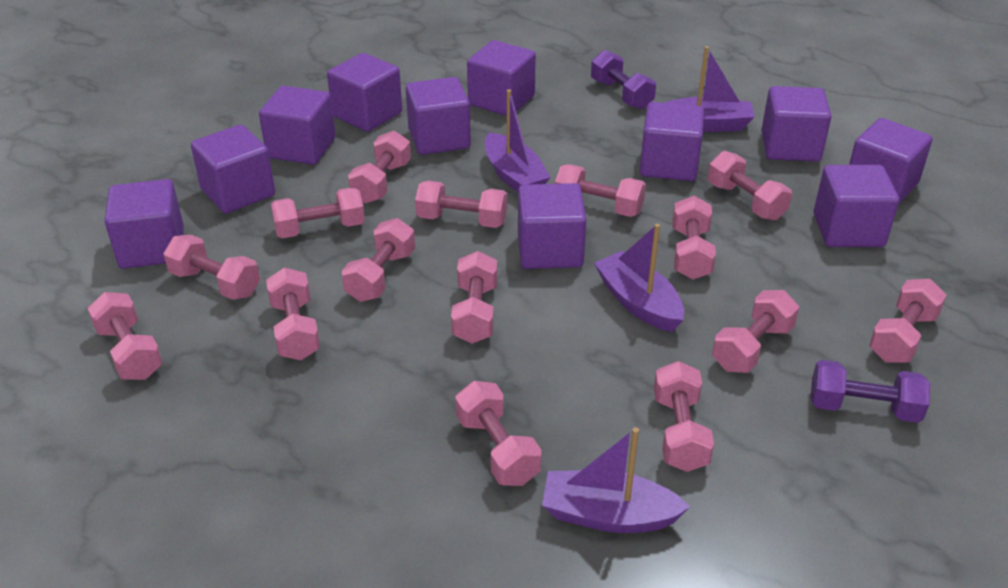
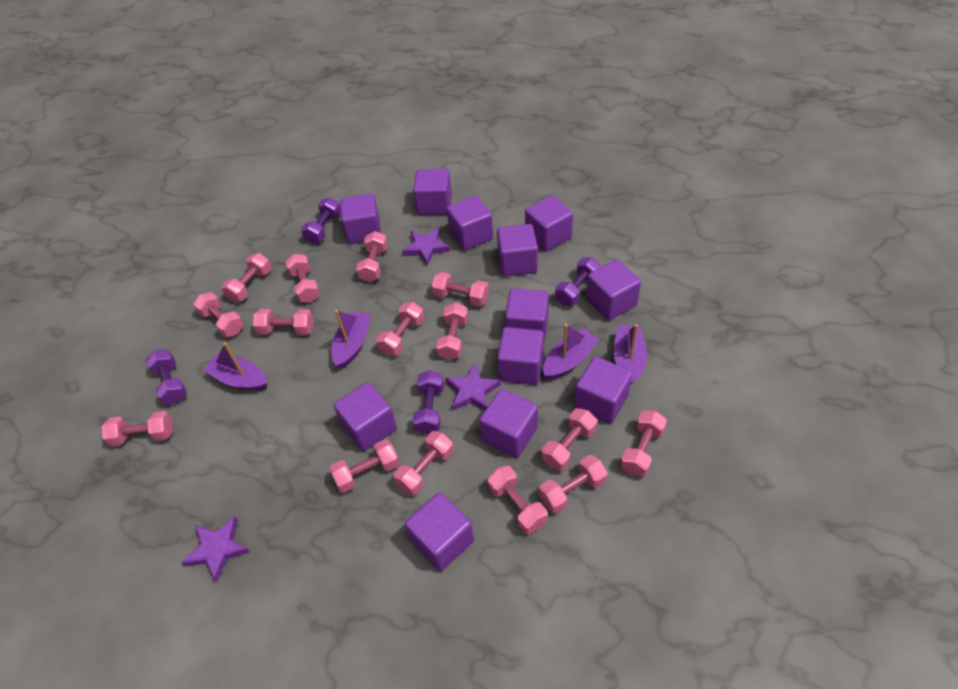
purple cube: 11 -> 12
purple dumbbell: 2 -> 4
purple star: 0 -> 3

